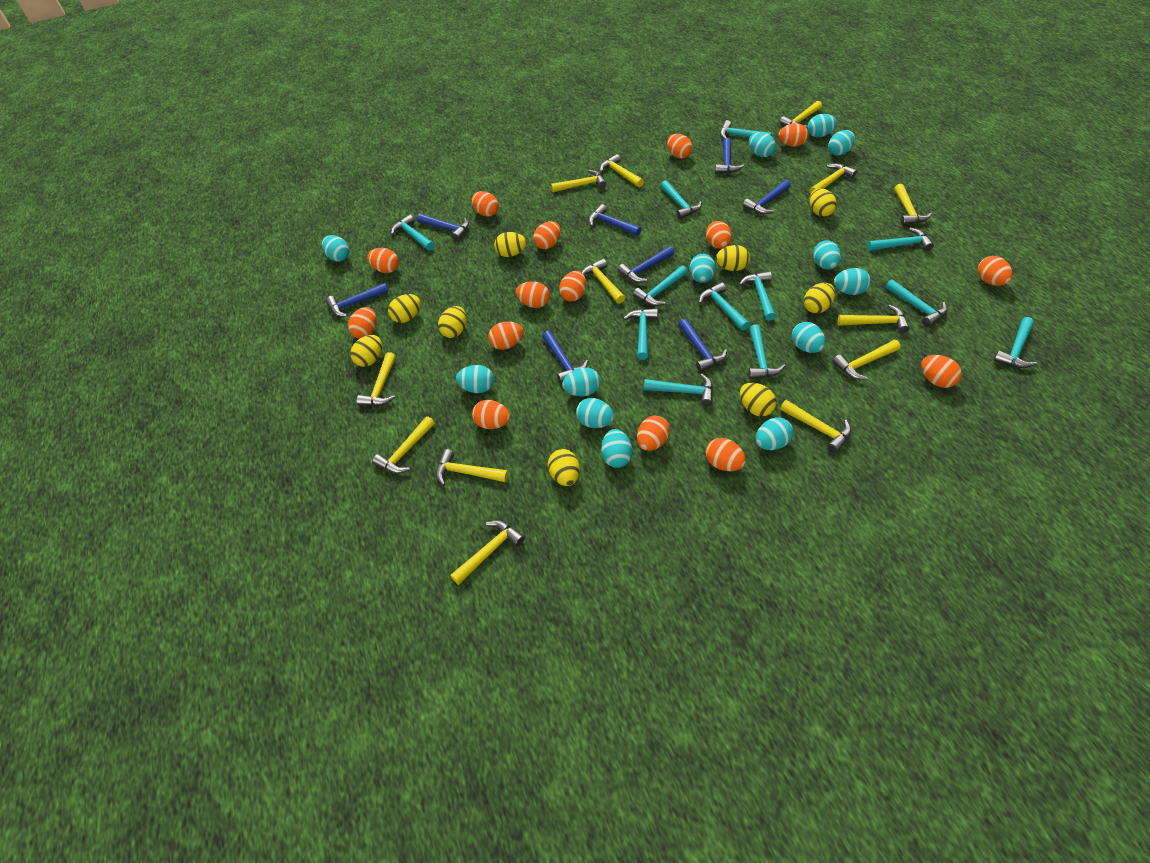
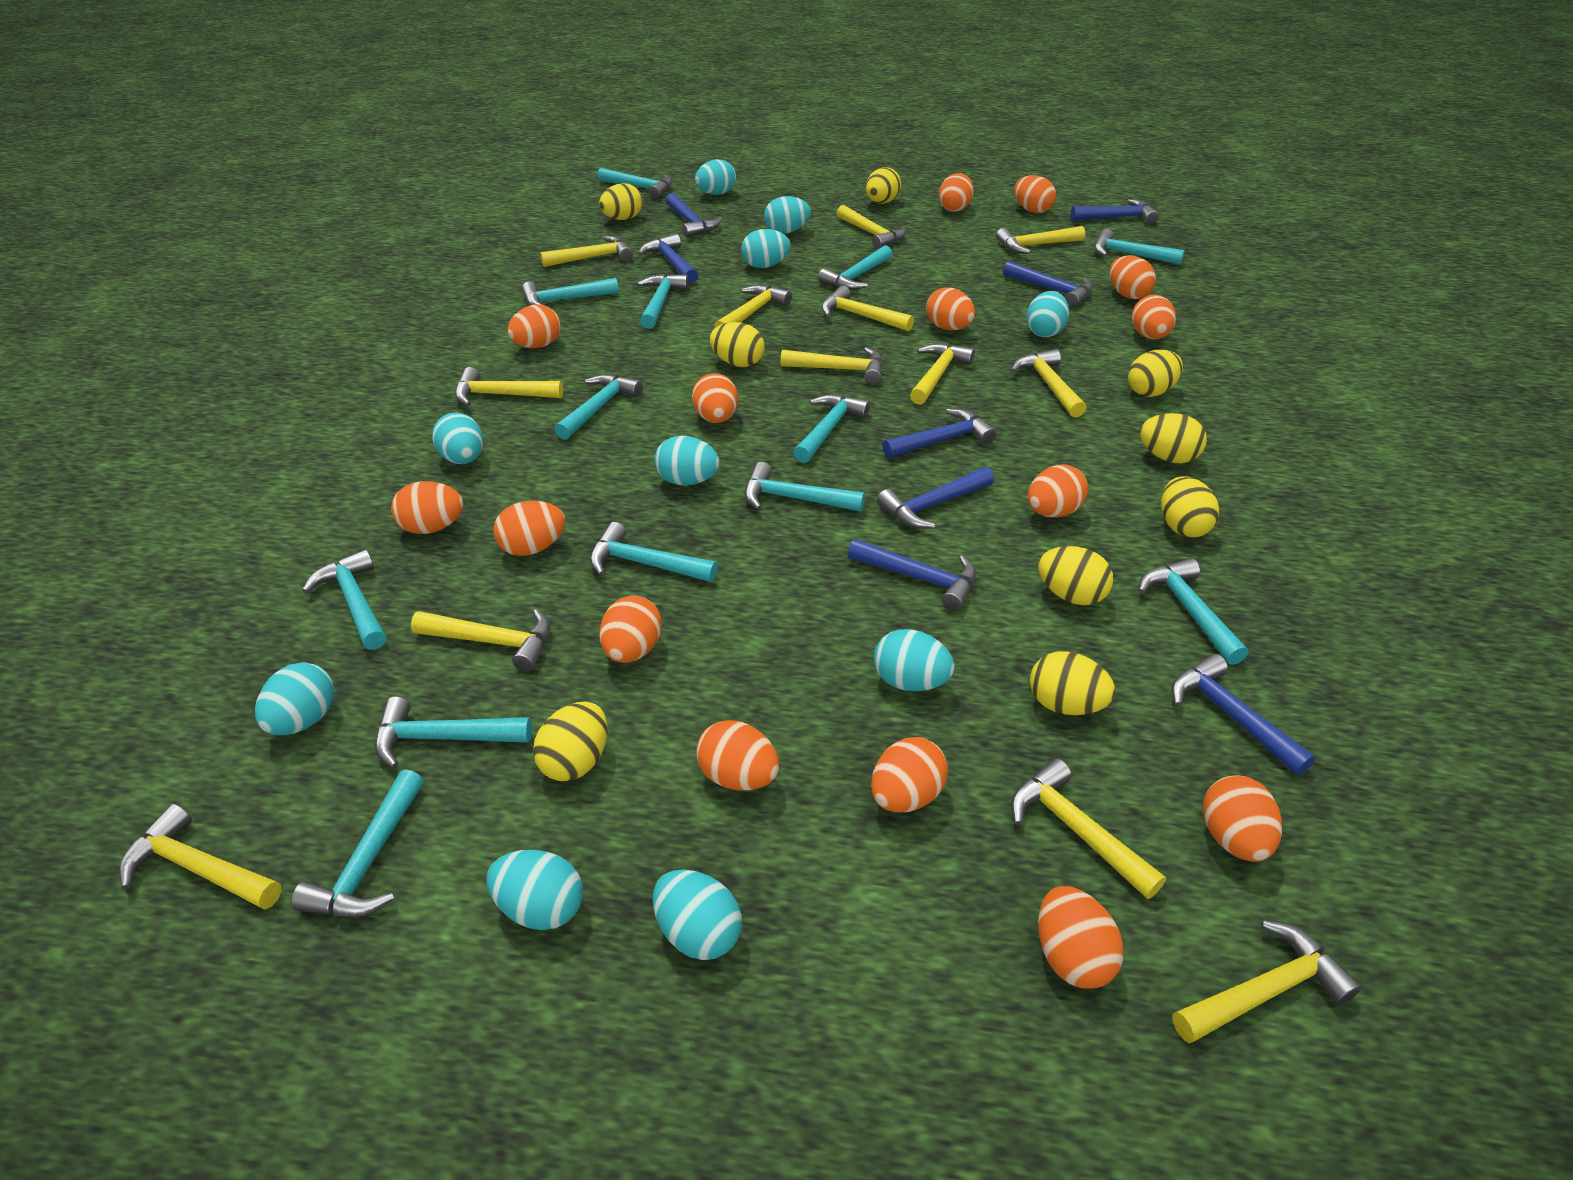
turquoise egg: 13 -> 10
turquoise hammer: 12 -> 13

